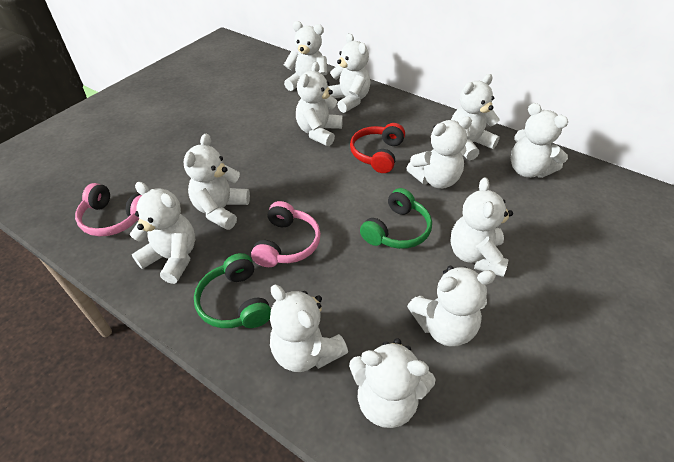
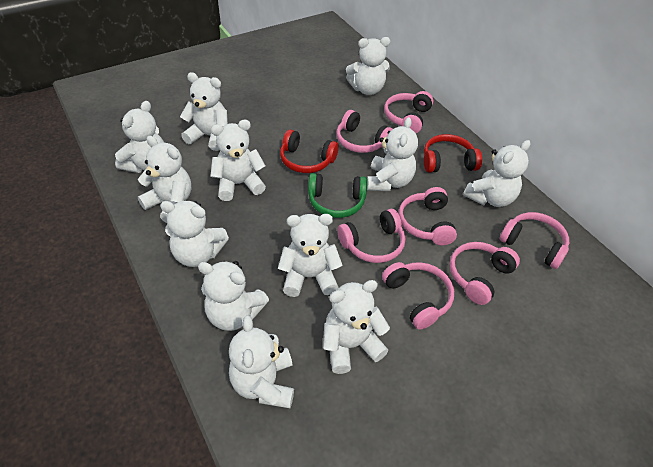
green headphones: 2 -> 1
pink headphones: 2 -> 7
red headphones: 1 -> 2

